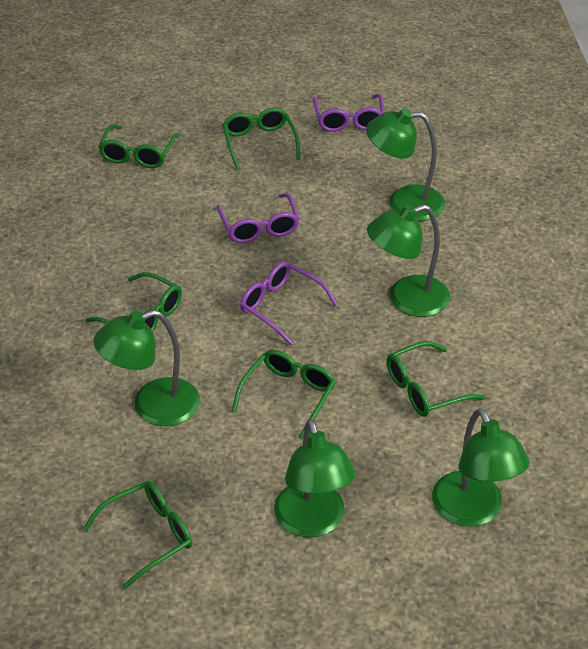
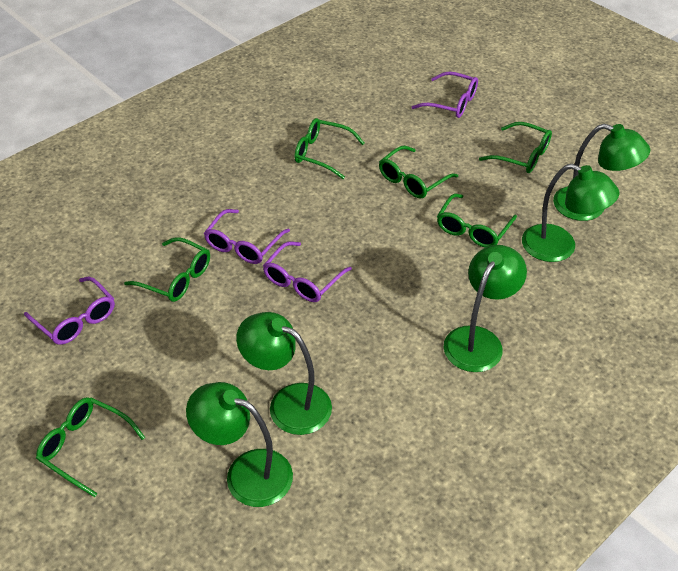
purple glasses: 3 -> 4

